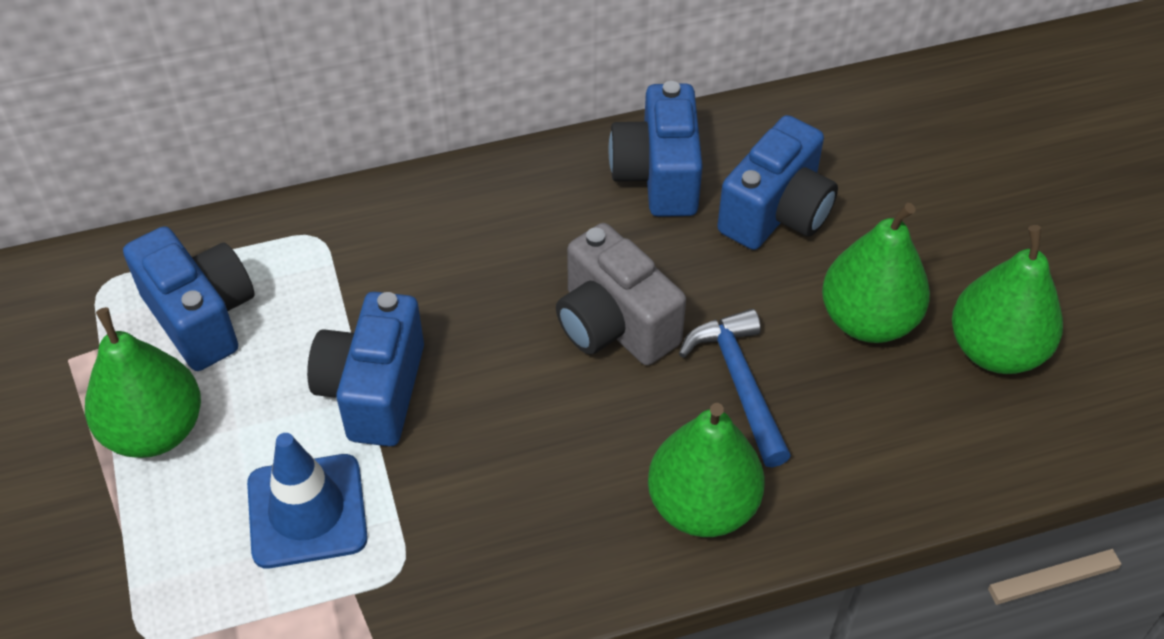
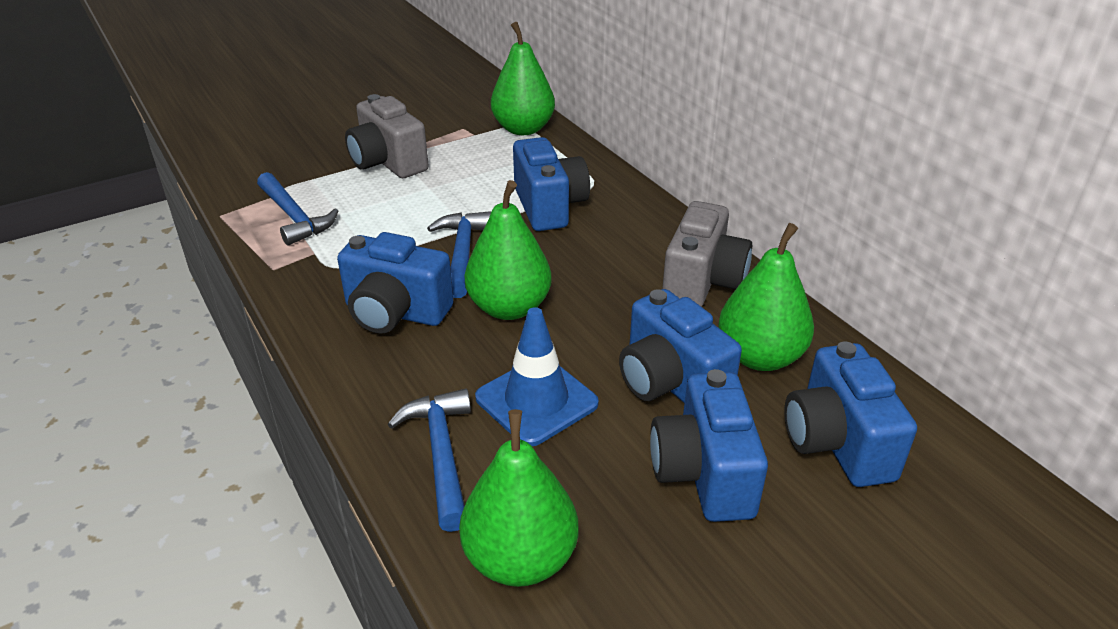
blue camera: 4 -> 5
blue hammer: 1 -> 3
grey camera: 1 -> 2

